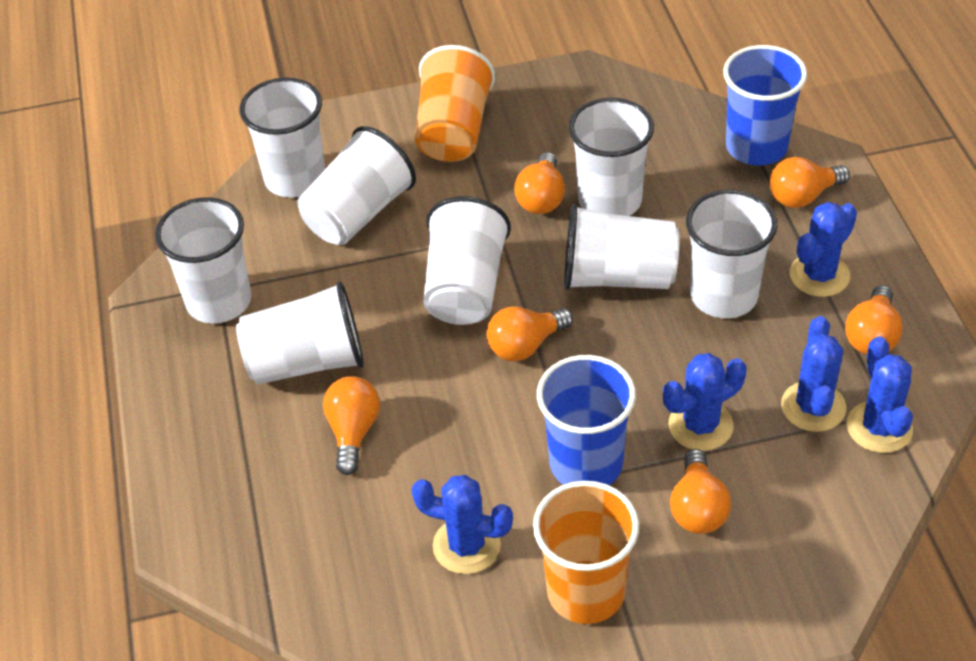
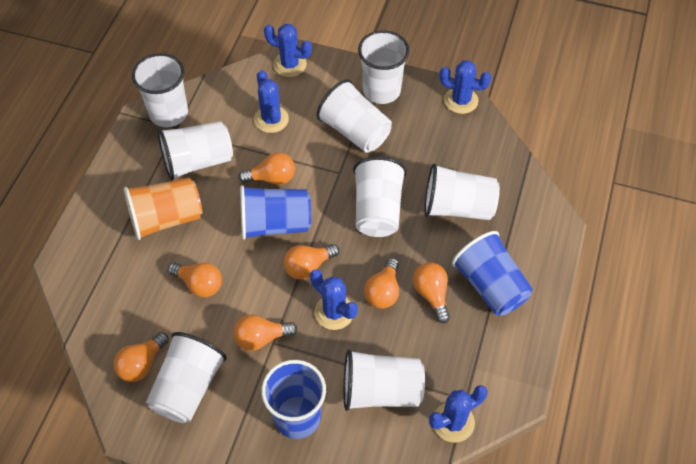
blue cup: 2 -> 3
orange cup: 2 -> 1
orange light bulb: 6 -> 7

